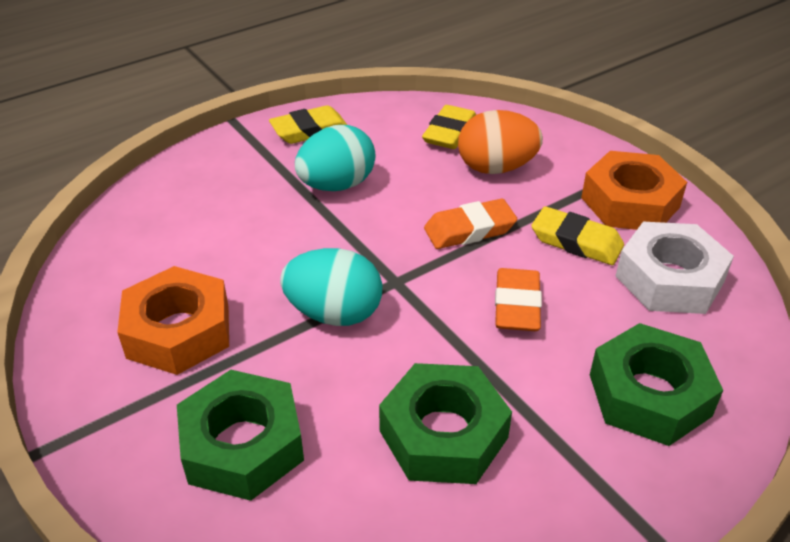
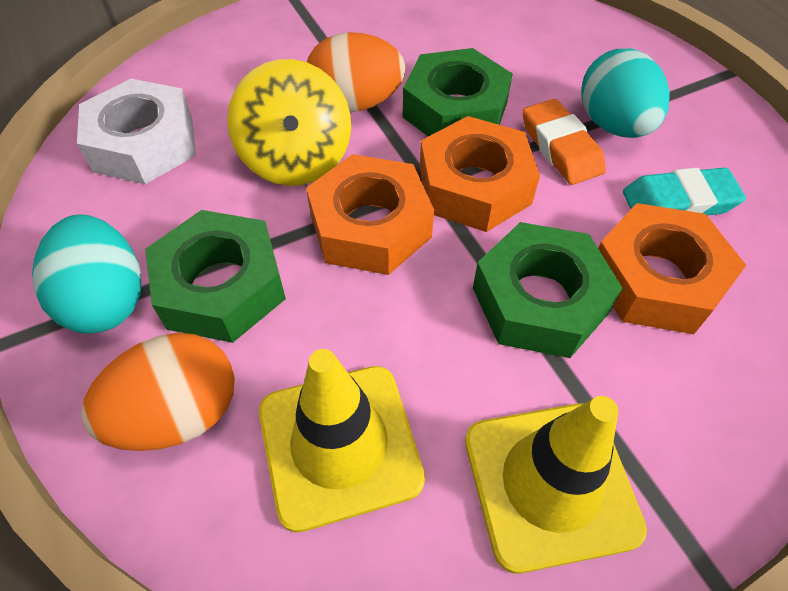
orange egg: 1 -> 2
orange eraser: 2 -> 1
orange nut: 2 -> 3
turquoise eraser: 0 -> 1
yellow eraser: 3 -> 0
yellow spinning top: 0 -> 1
yellow traffic cone: 0 -> 2

